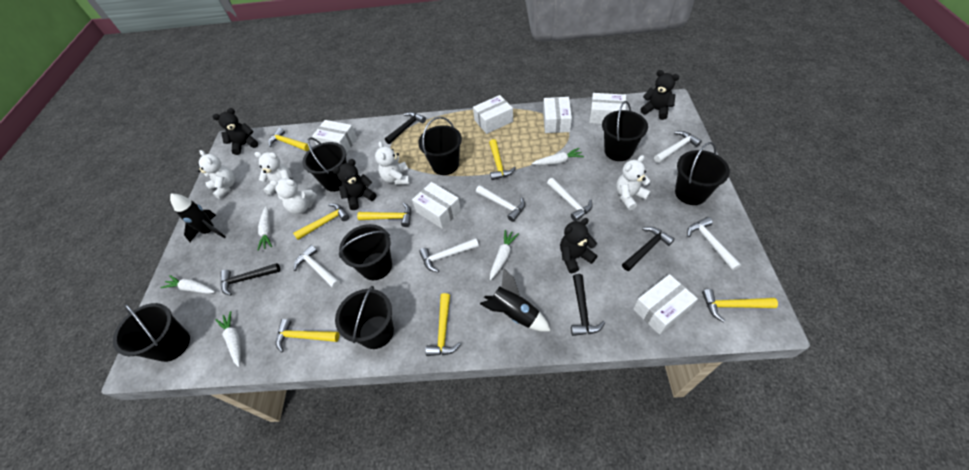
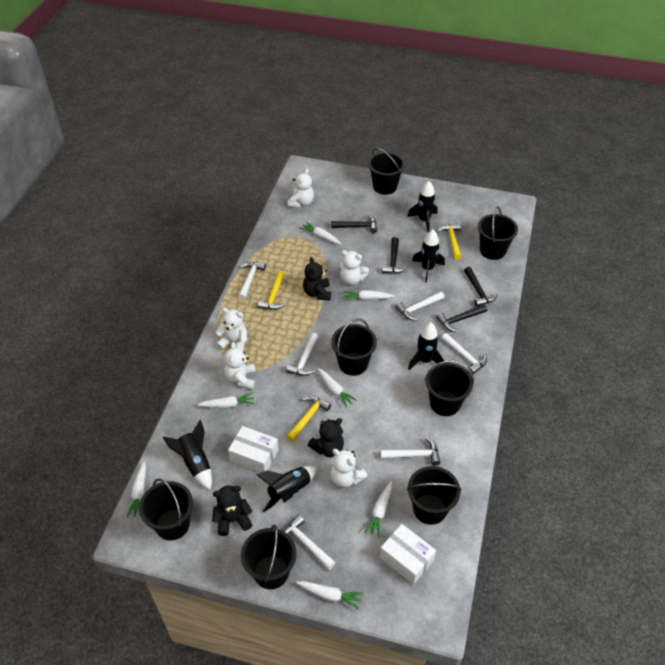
black rocket: 2 -> 5
black teddy bear: 4 -> 3
white box: 6 -> 2
white carrot: 5 -> 7
yellow hammer: 7 -> 3

